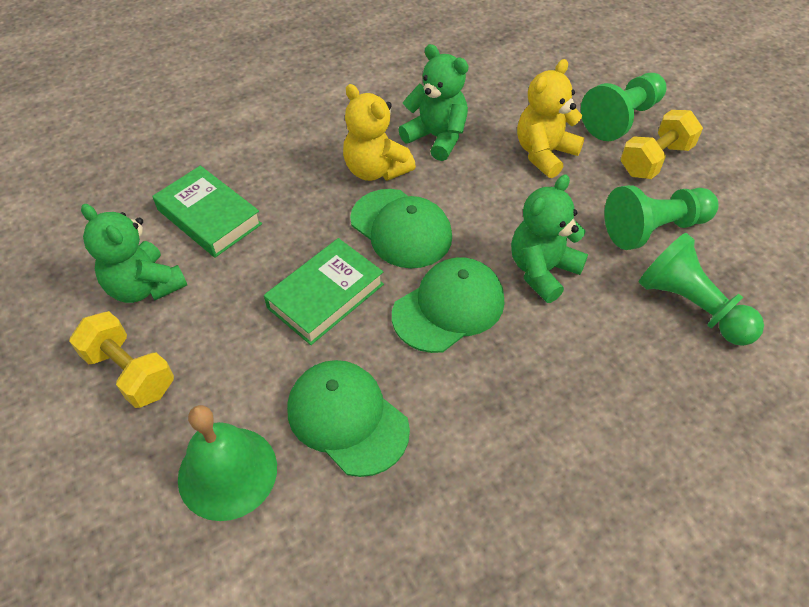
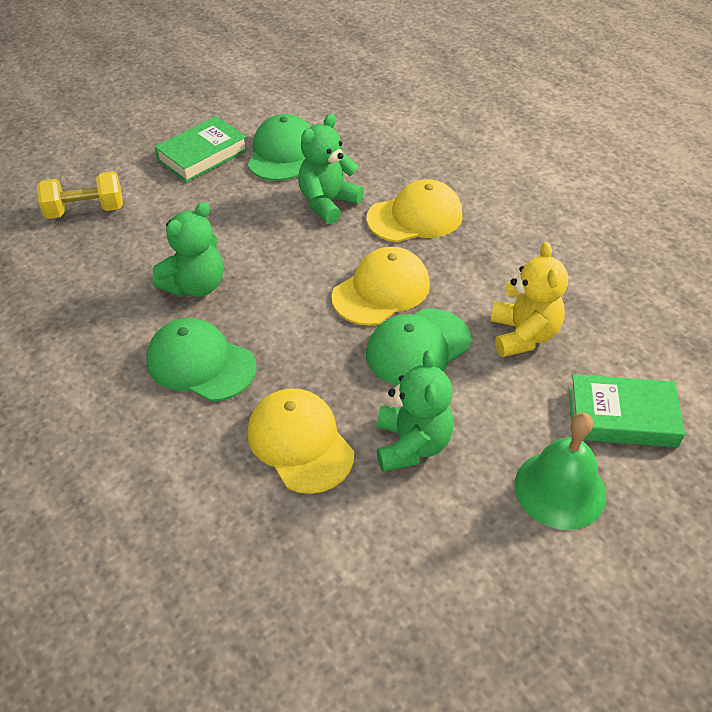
green pawn: 3 -> 0
yellow cap: 0 -> 3
yellow dumbbell: 2 -> 1
yellow teddy bear: 2 -> 1

